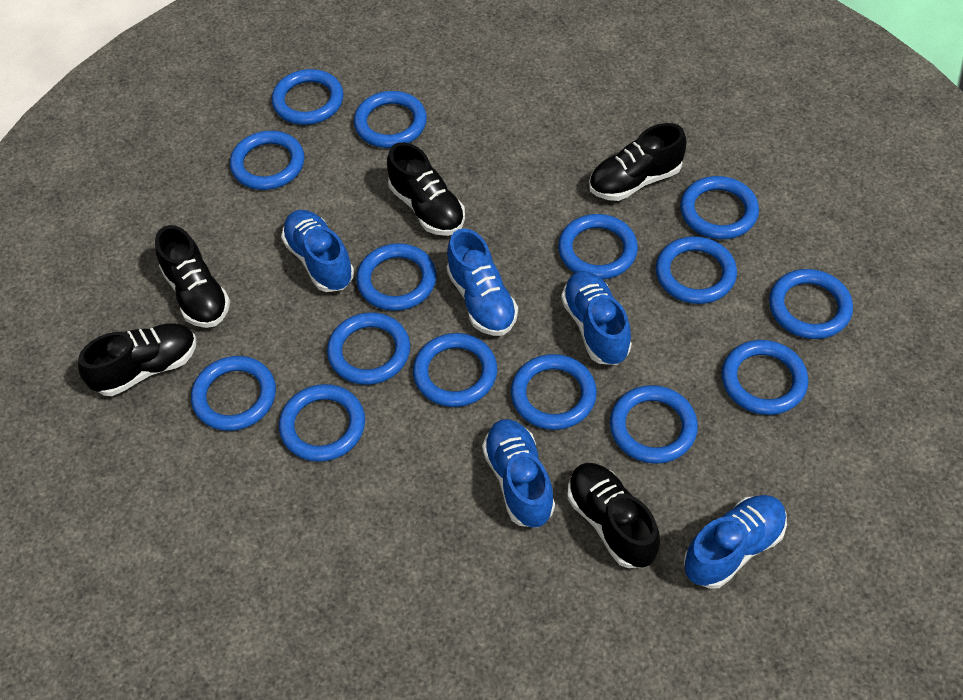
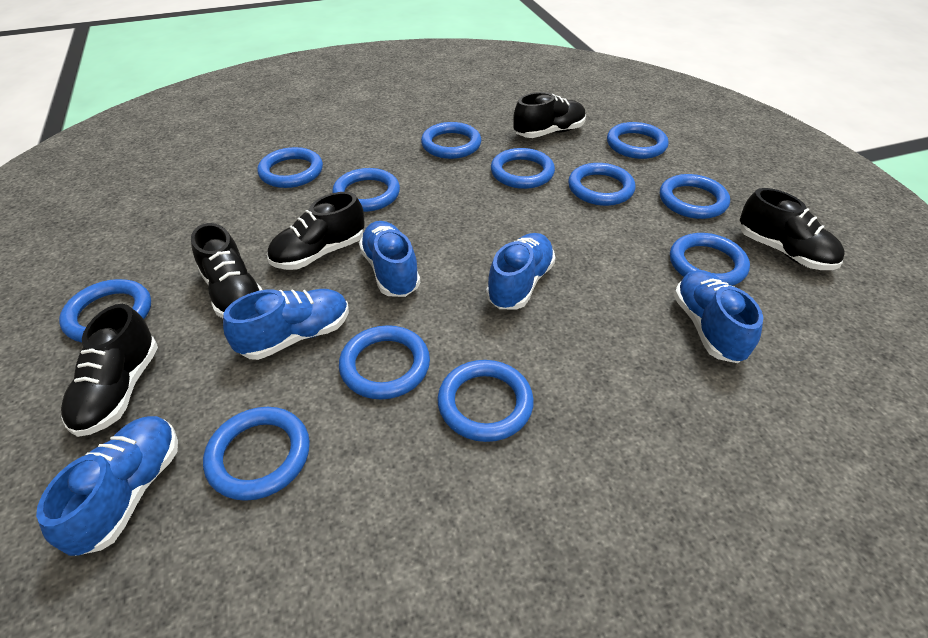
blue ring: 15 -> 12

